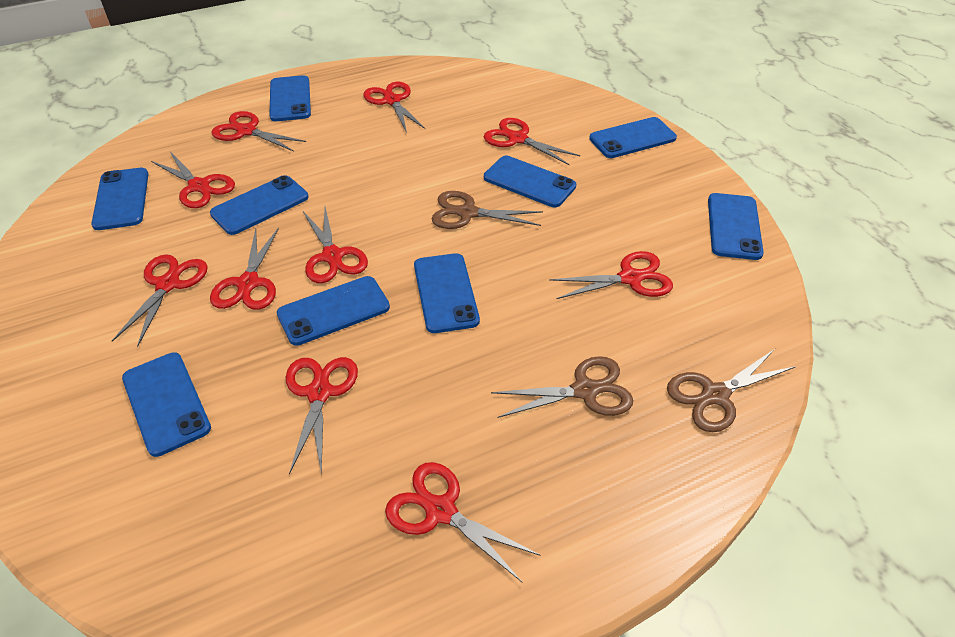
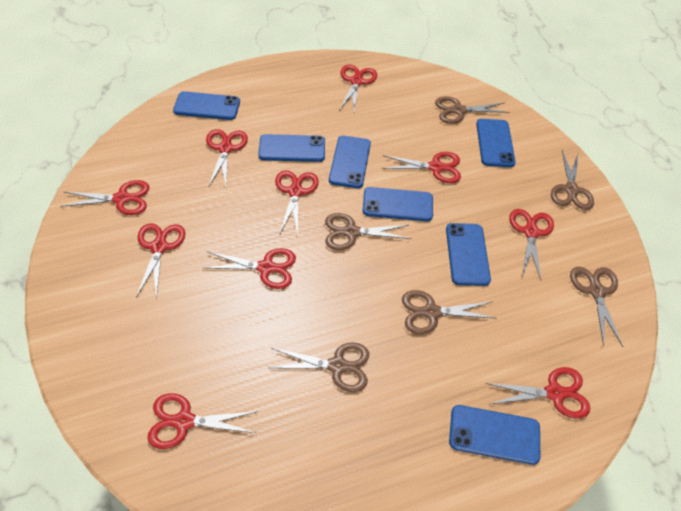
blue phone: 9 -> 7
brown scissors: 3 -> 6

